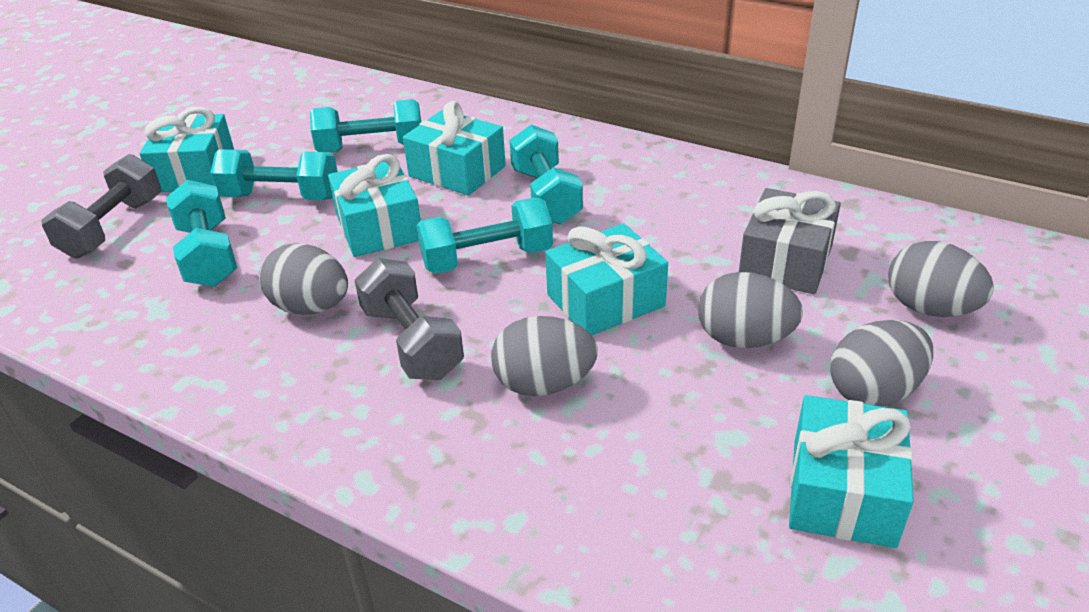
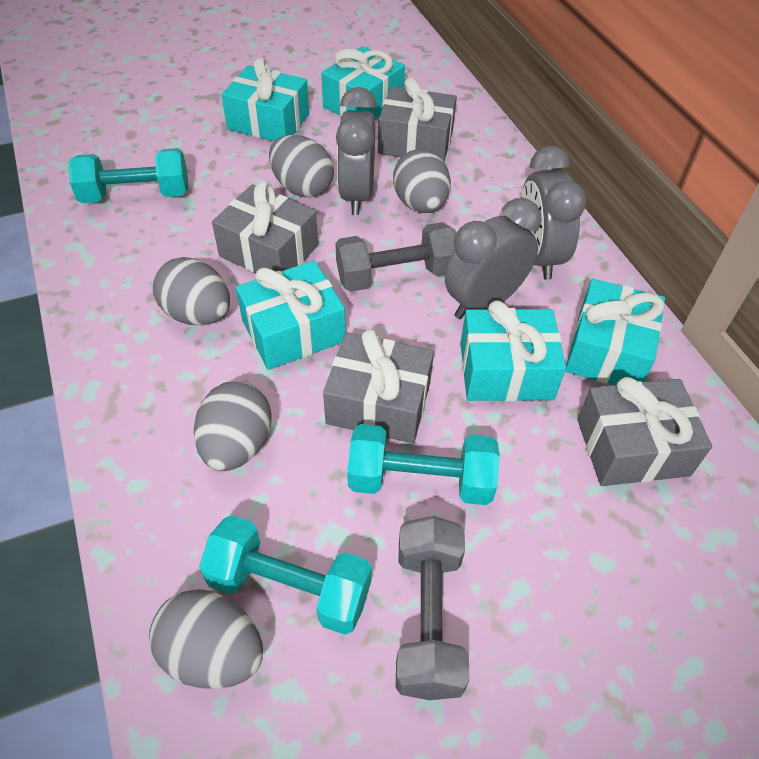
grey clock: 0 -> 3
grey gift: 1 -> 4
turquoise dumbbell: 5 -> 3

